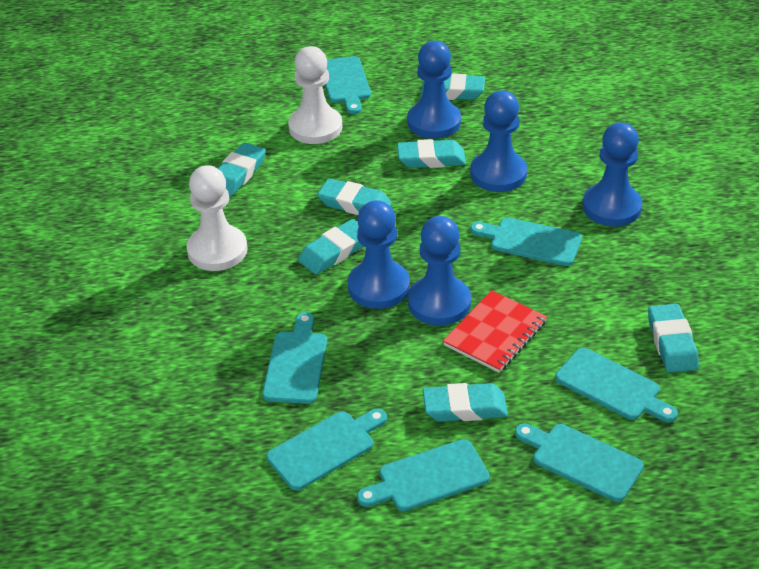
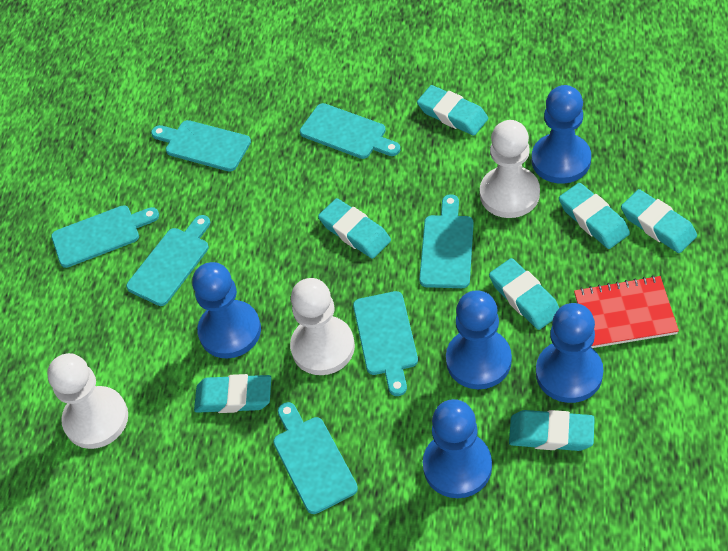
white pawn: 2 -> 3

